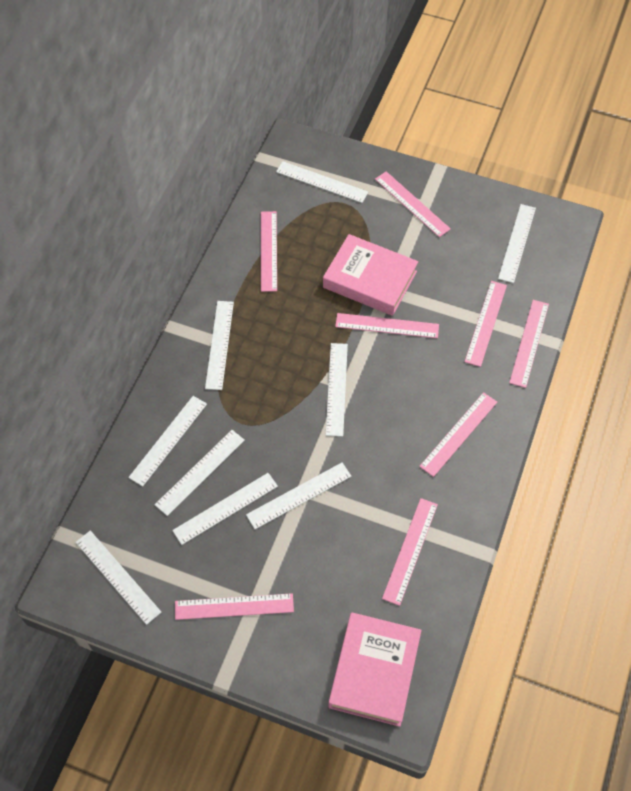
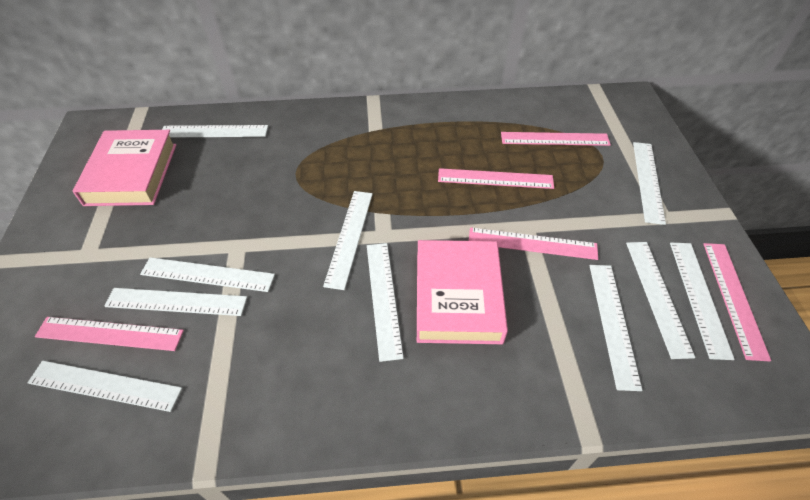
pink ruler: 8 -> 5
white ruler: 9 -> 10

